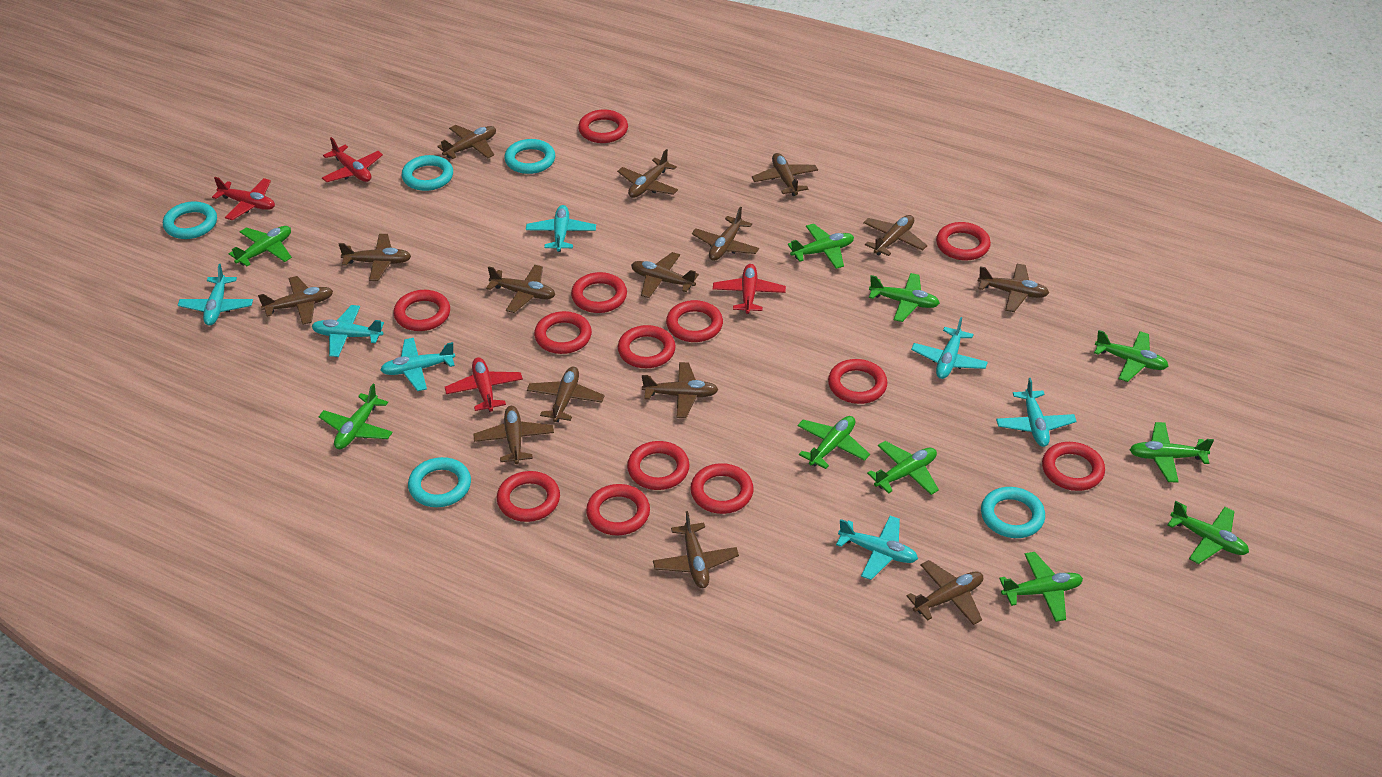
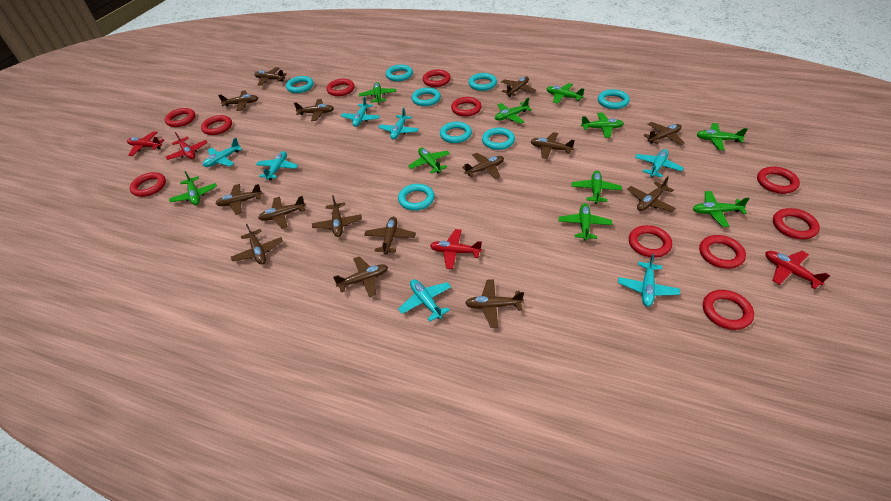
red ring: 13 -> 11
turquoise ring: 5 -> 8

